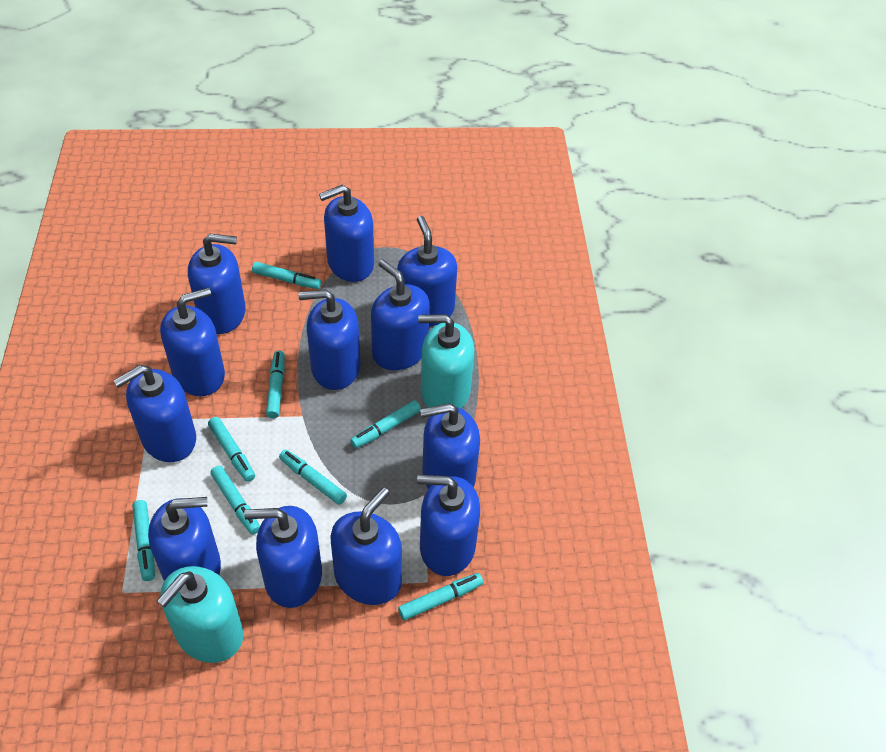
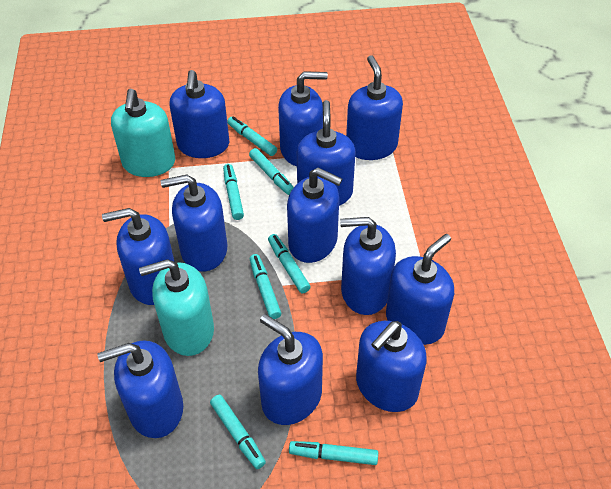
turquoise marker: 8 -> 7

